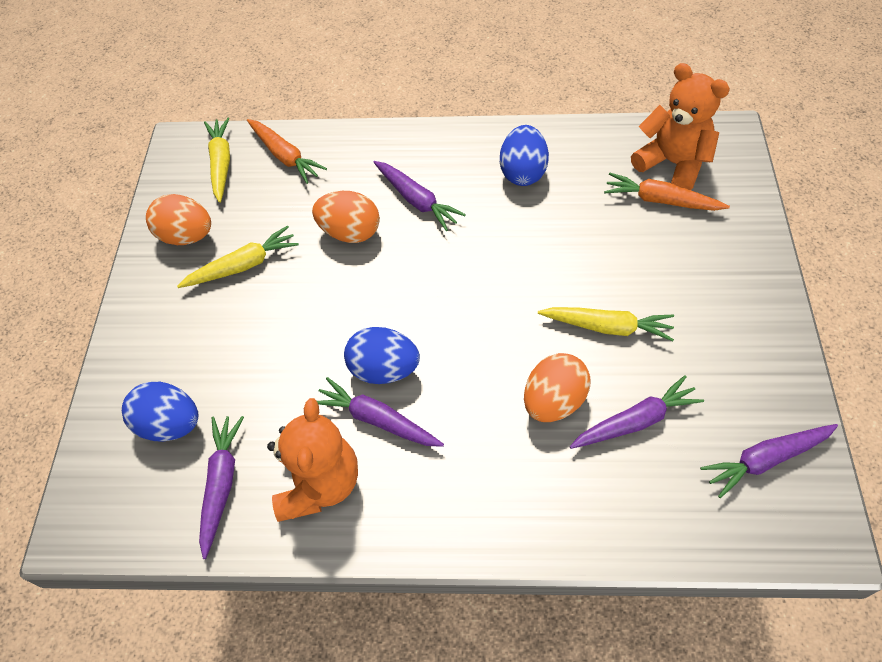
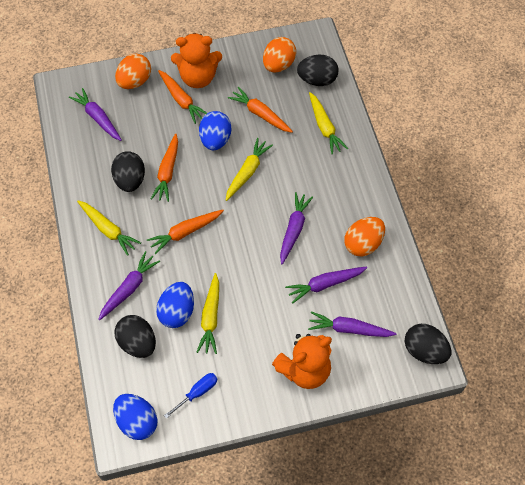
black egg: 0 -> 4
blue screwdriver: 0 -> 1
orange carrot: 2 -> 4
yellow carrot: 3 -> 4

